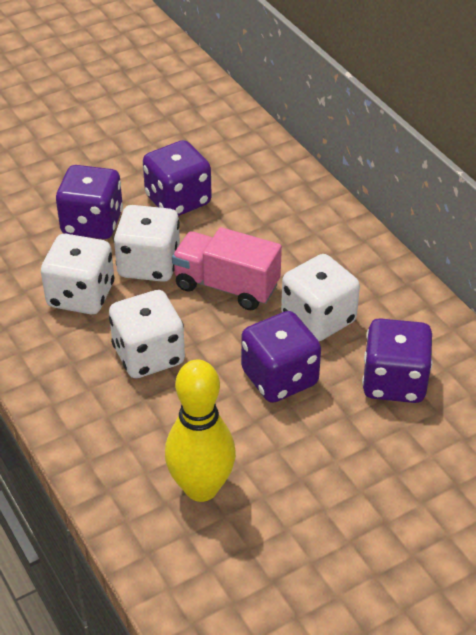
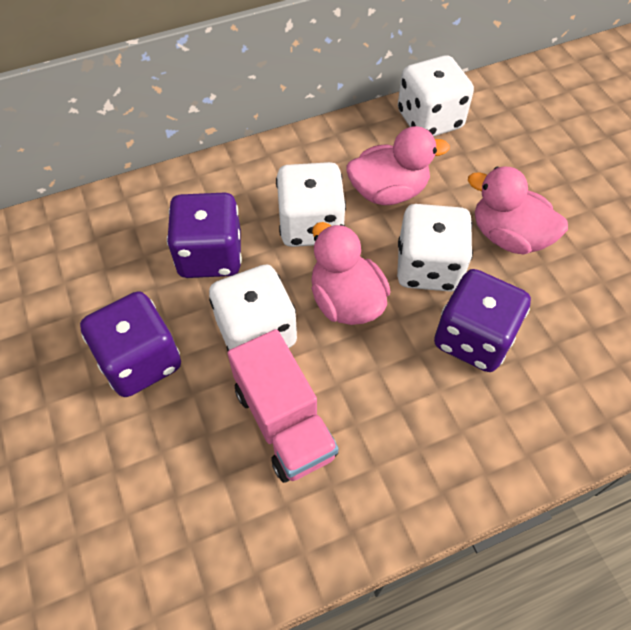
pink duck: 0 -> 3
purple dice: 4 -> 3
yellow bowling pin: 1 -> 0

